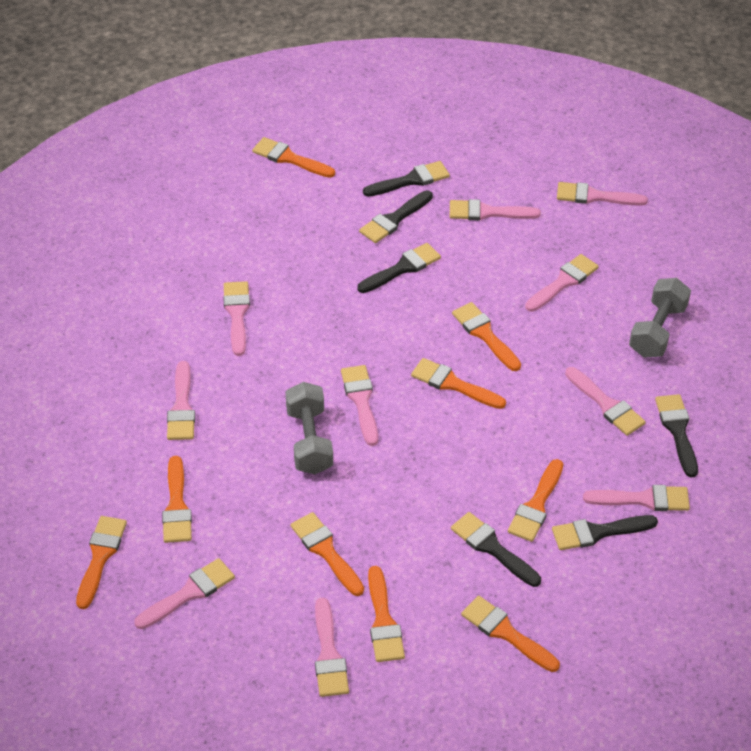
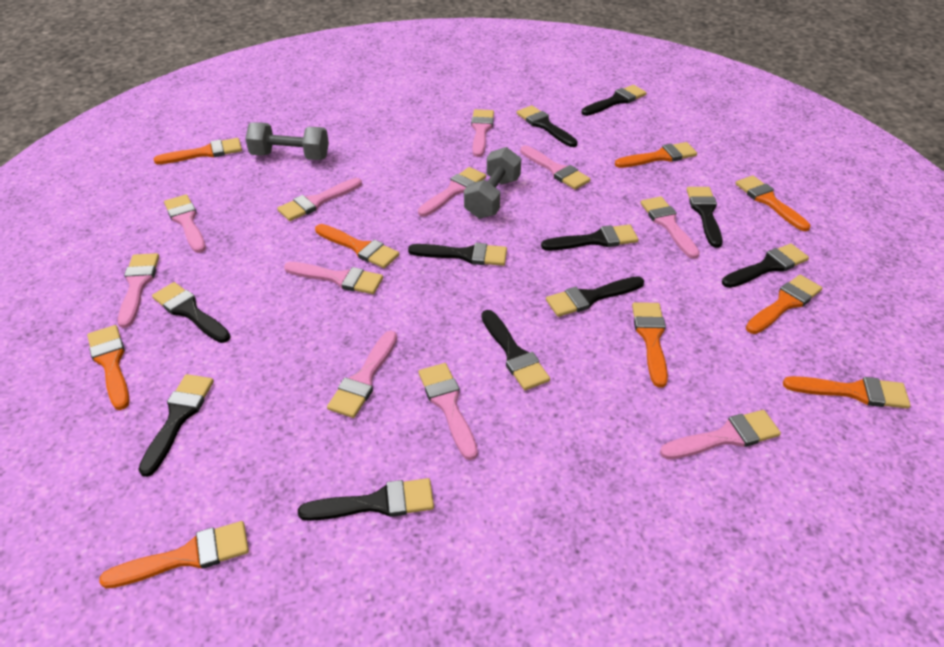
black brush: 6 -> 11
pink brush: 10 -> 11

